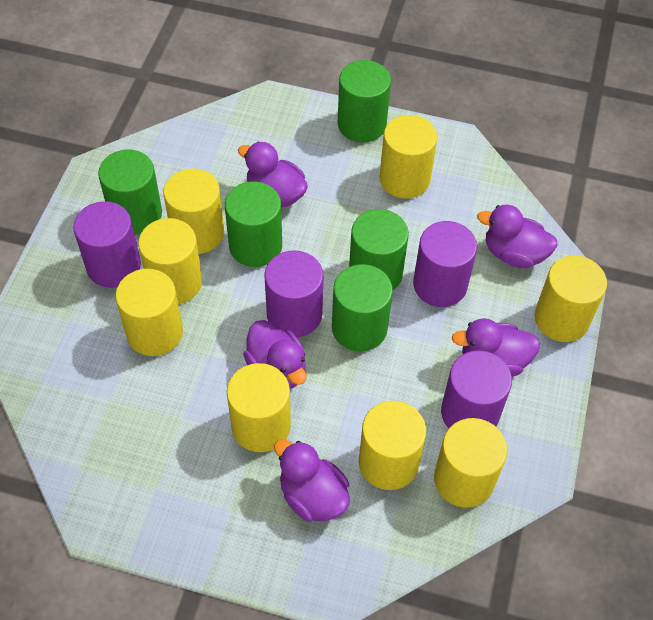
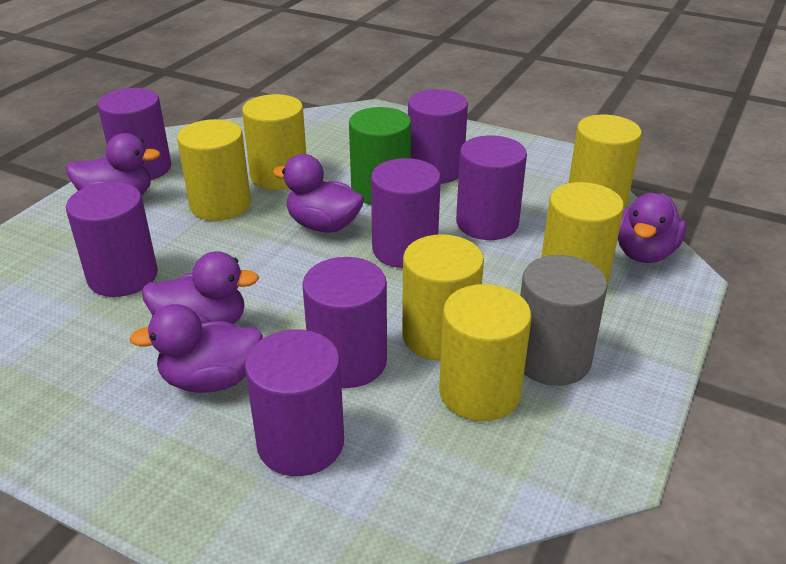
green cylinder: 5 -> 1
grey cylinder: 0 -> 1
purple cylinder: 4 -> 7
yellow cylinder: 8 -> 6

